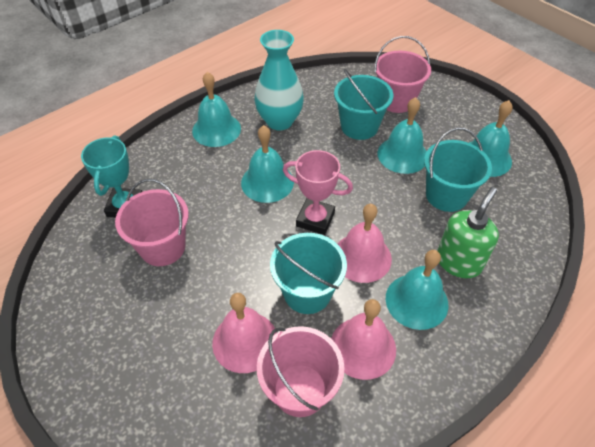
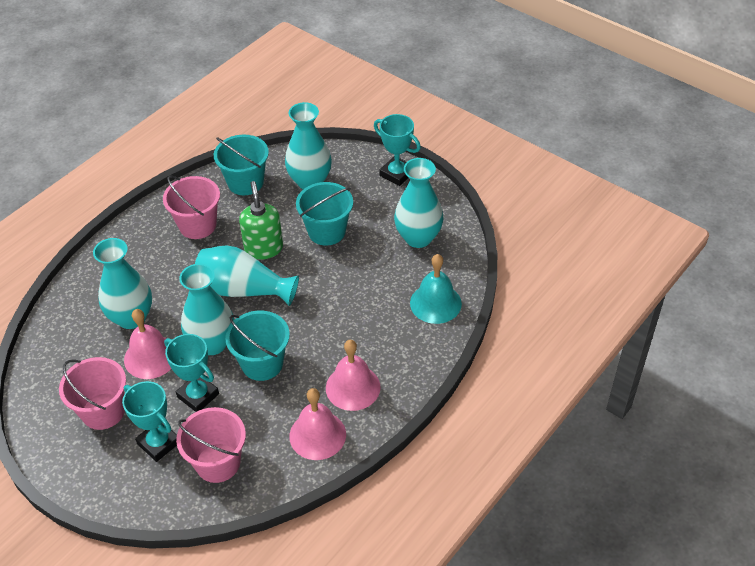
pink trophy: 1 -> 0
turquoise bell: 5 -> 1
turquoise trophy: 1 -> 3
turquoise vase: 1 -> 5

